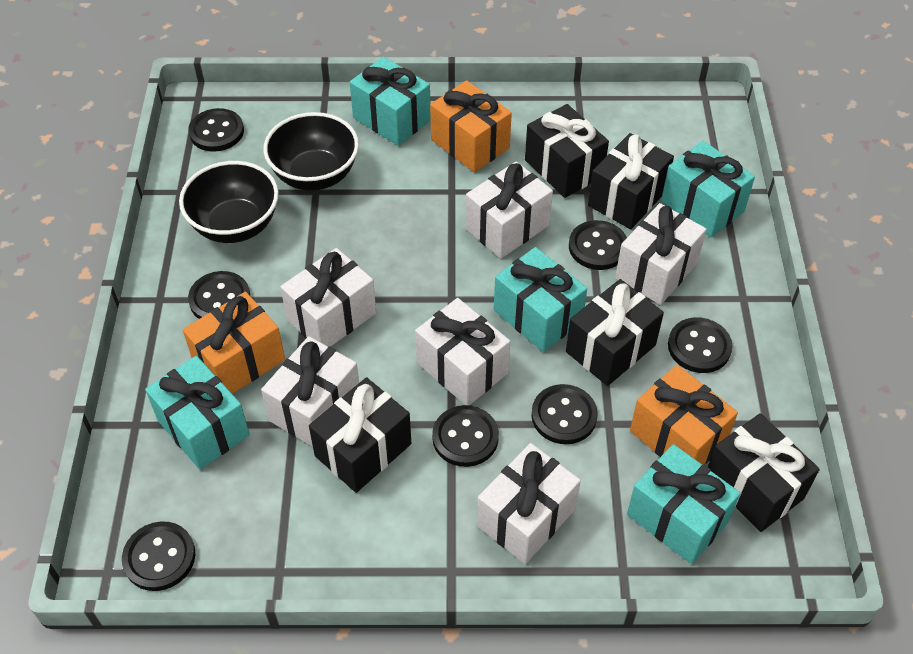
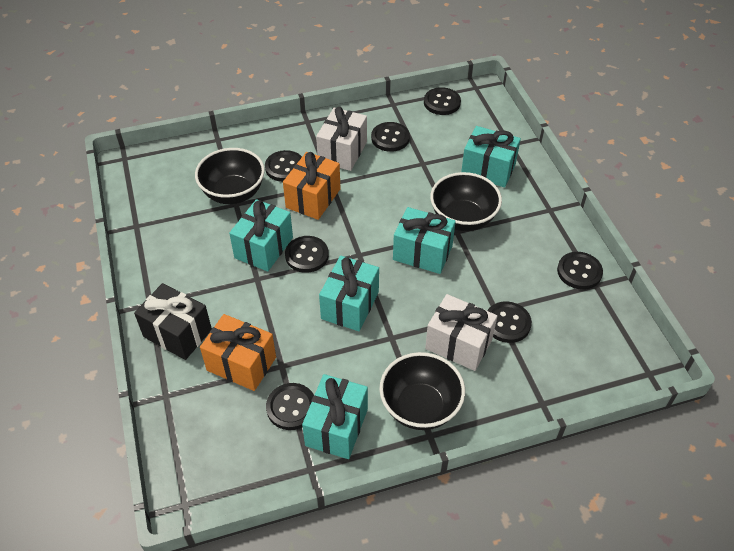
black bowl: 2 -> 3
black gift: 5 -> 1
orange gift: 3 -> 2
white gift: 6 -> 2

